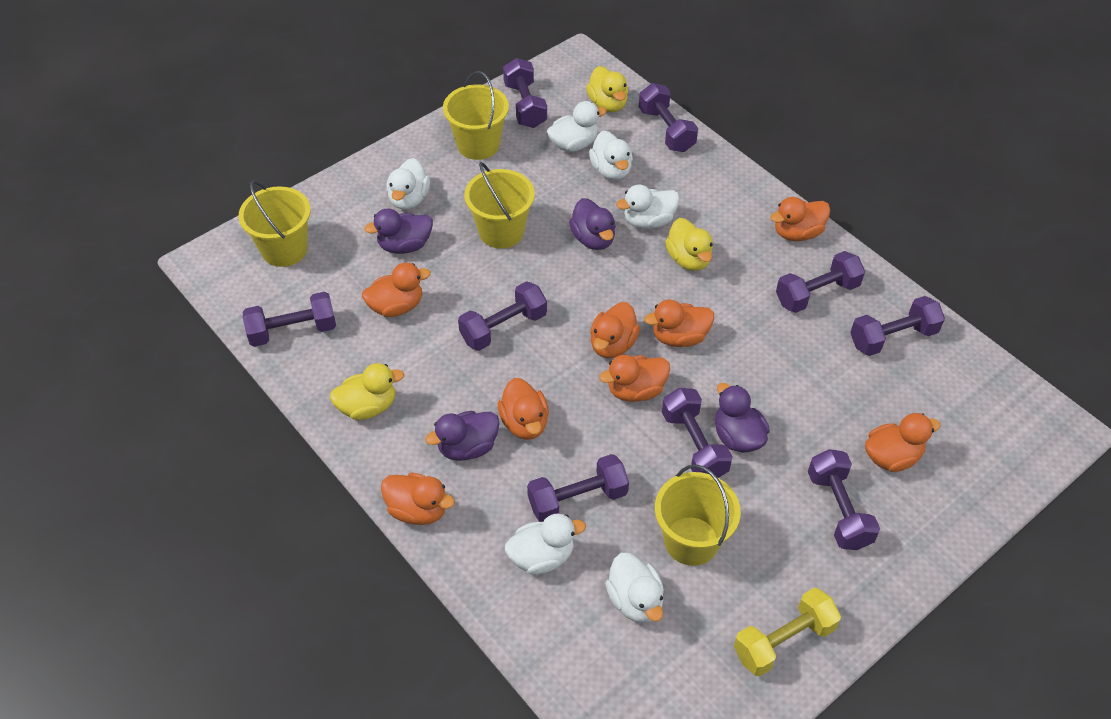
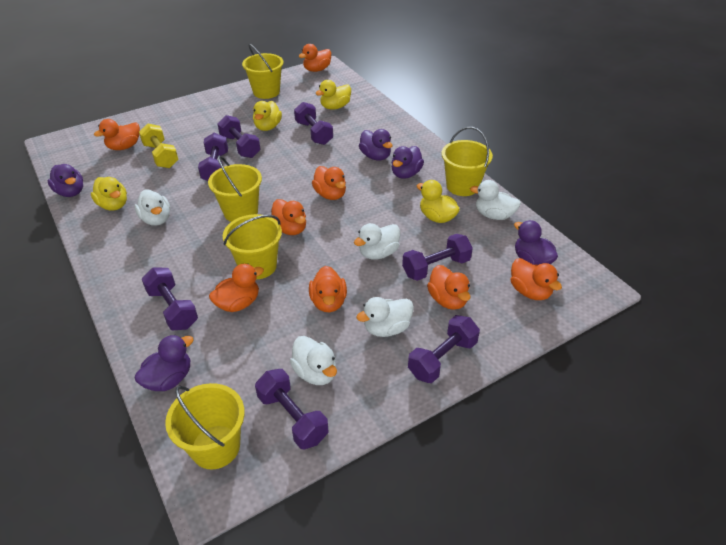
purple duck: 4 -> 5
purple dumbbell: 9 -> 7
white duck: 6 -> 5
yellow bucket: 4 -> 5
yellow duck: 3 -> 4

